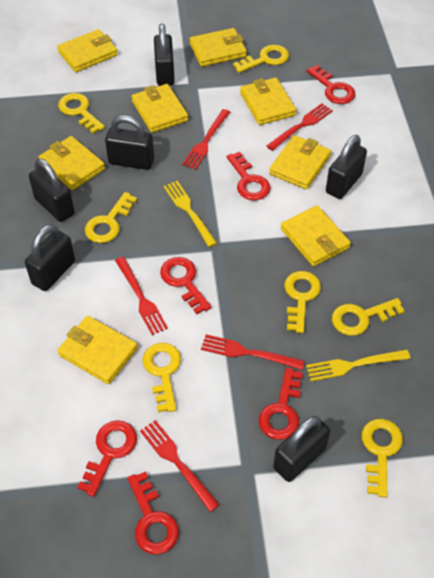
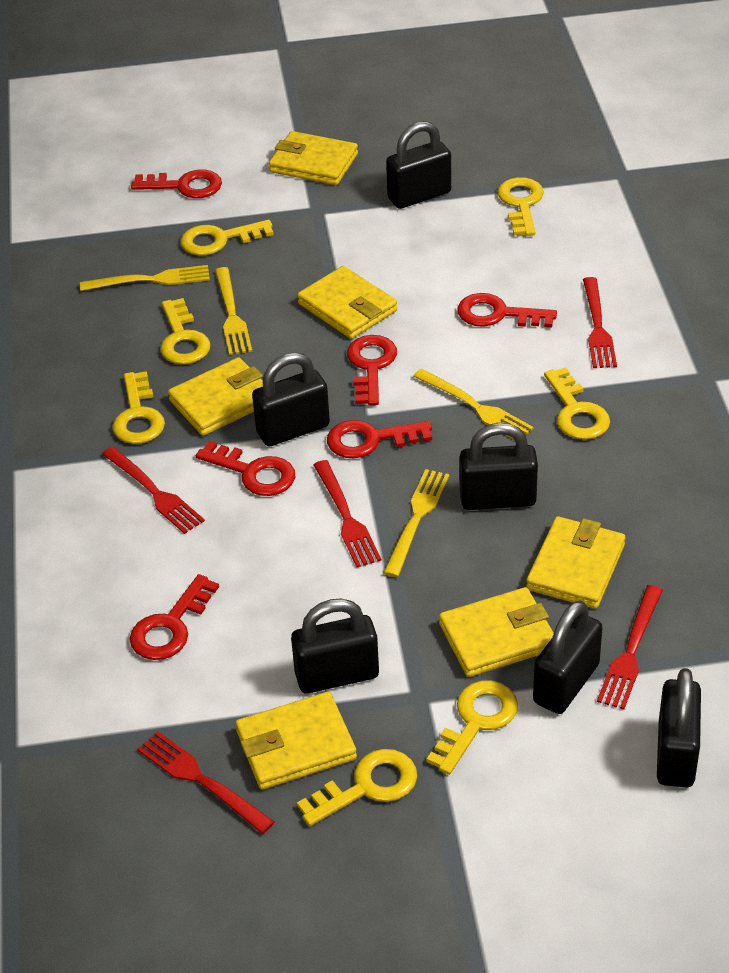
yellow fork: 2 -> 4
yellow wallet: 8 -> 6

